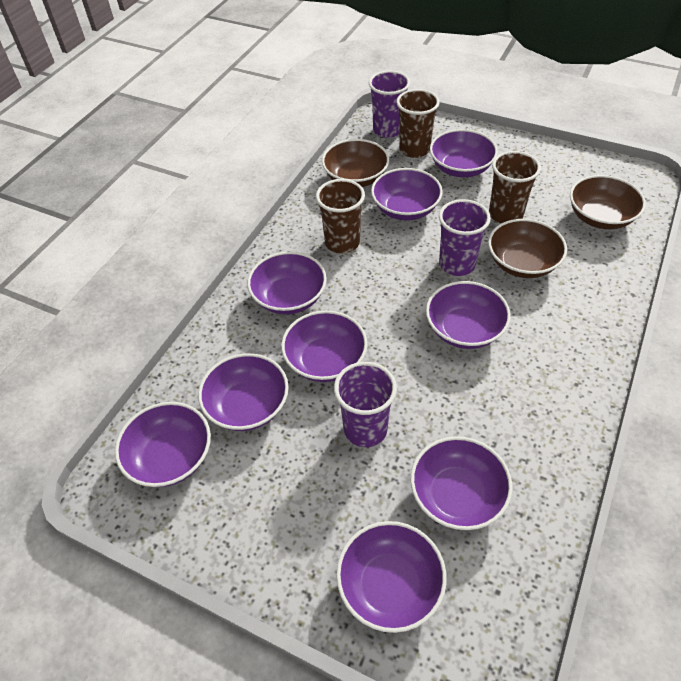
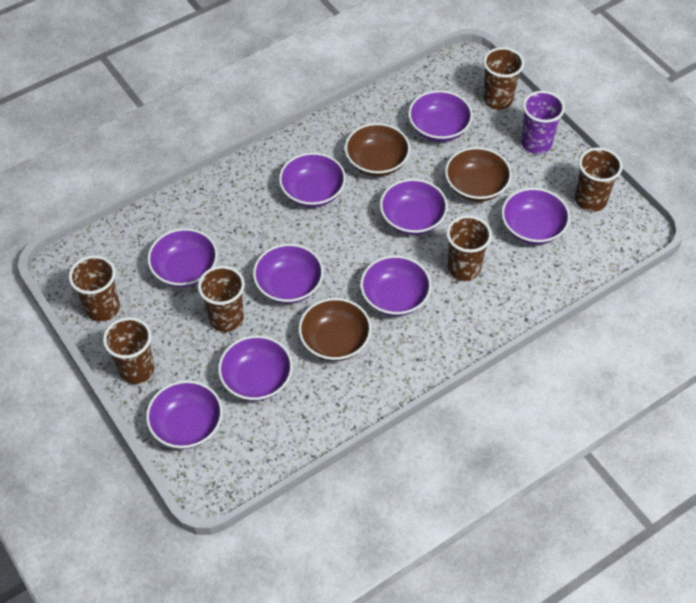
brown cup: 3 -> 6
purple cup: 3 -> 1

